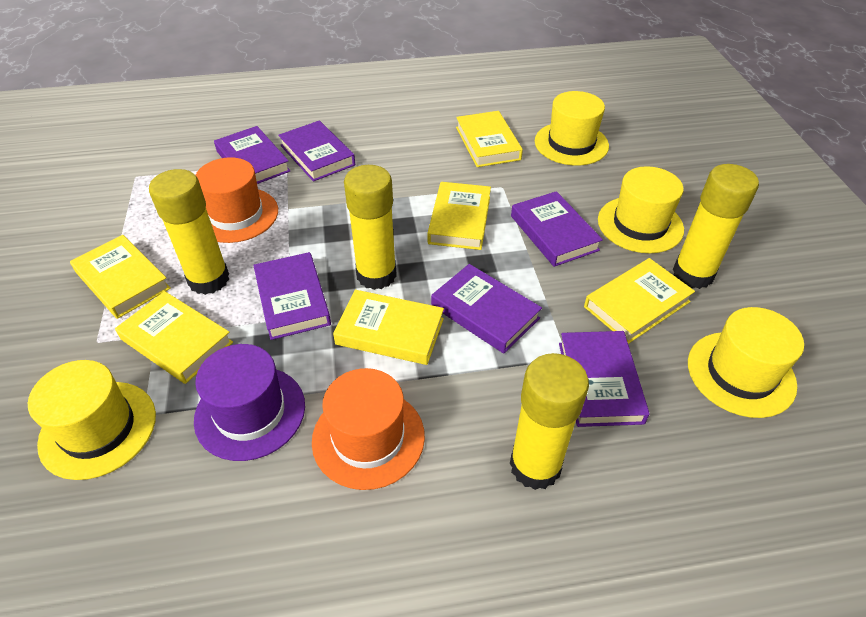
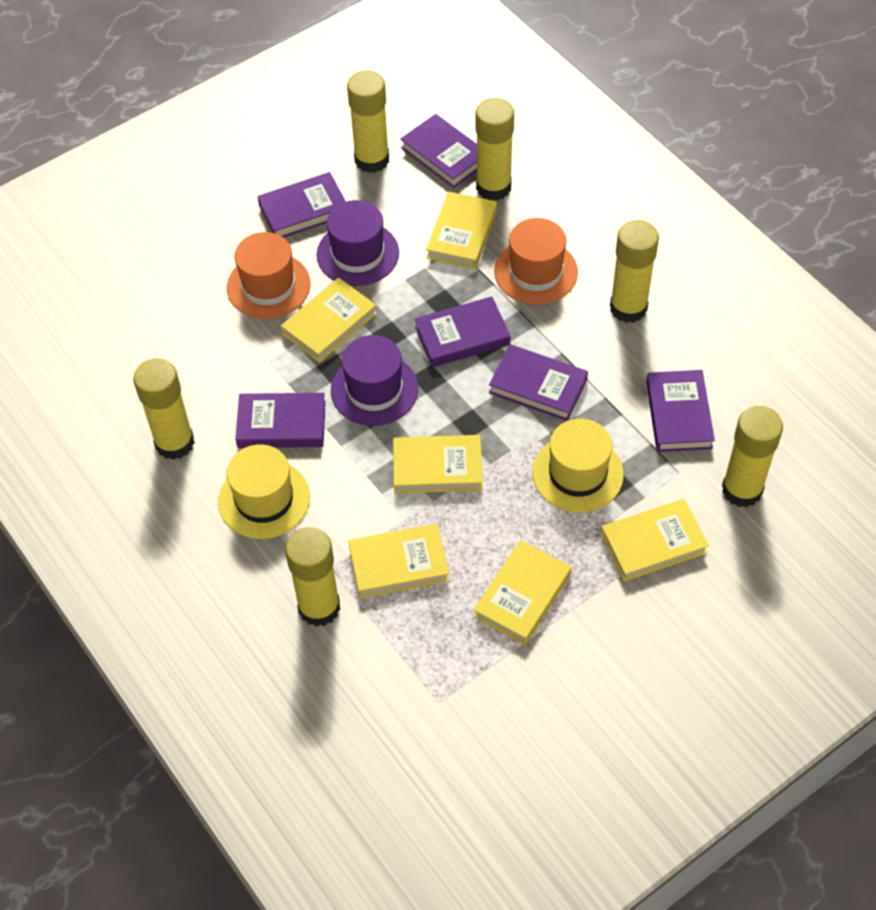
purple hat: 1 -> 2
yellow glue stick: 4 -> 6
yellow hat: 4 -> 2

